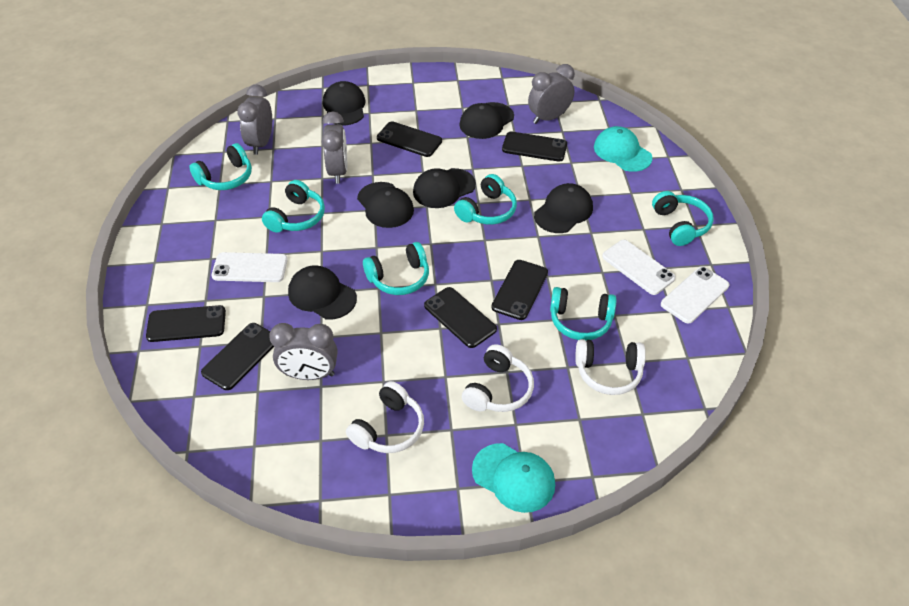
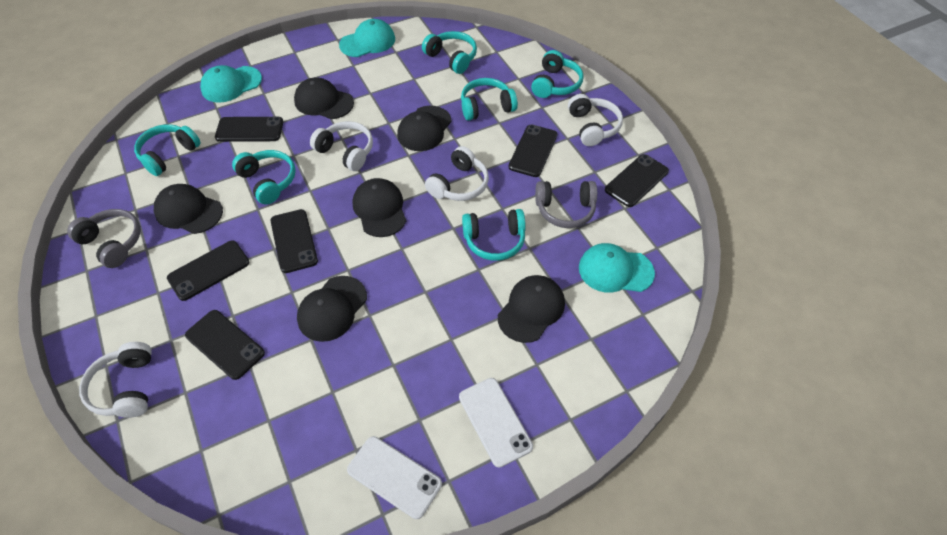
grey clock: 4 -> 0
grey headphones: 0 -> 2
turquoise cap: 2 -> 3
white headphones: 3 -> 4
white phone: 3 -> 2

